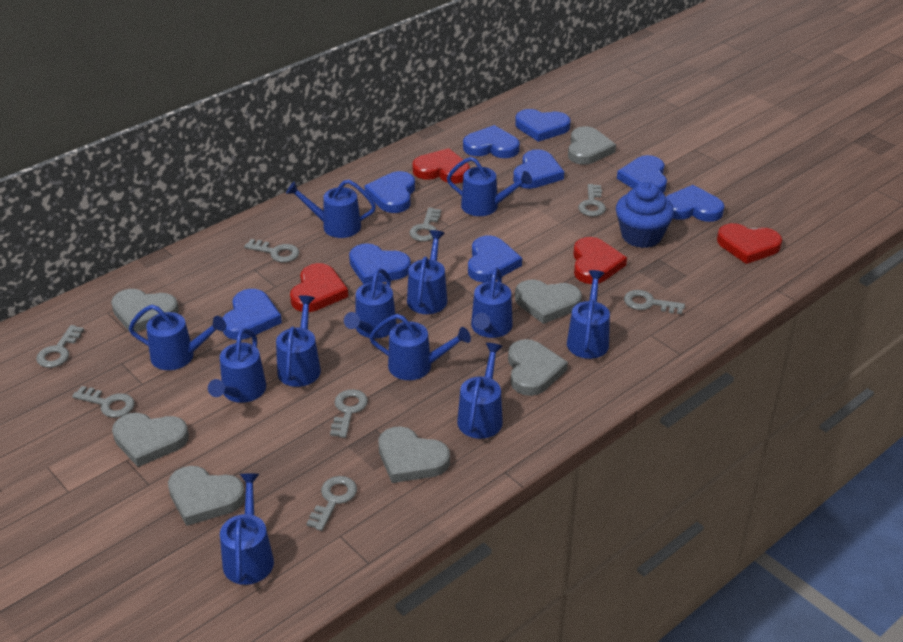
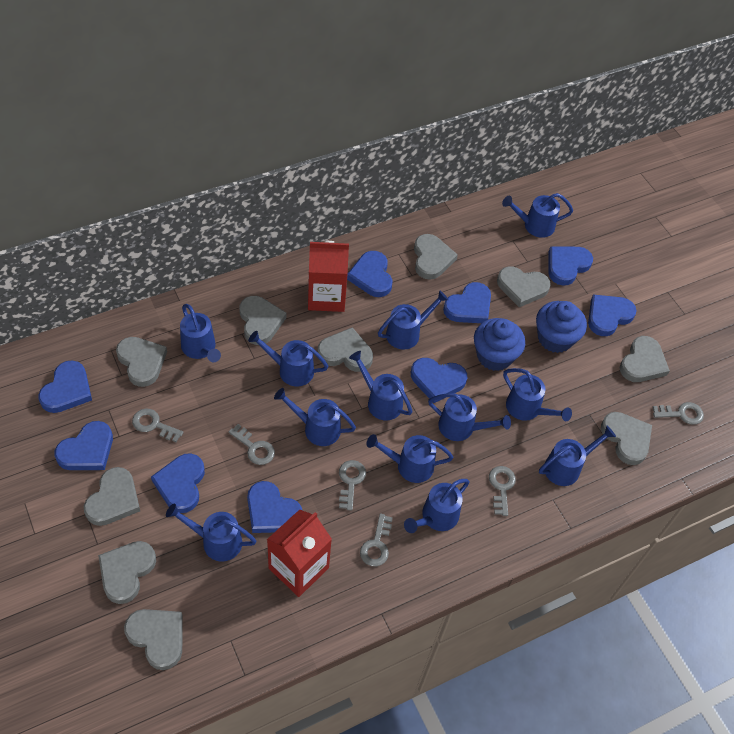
blue cupcake: 1 -> 2
grey heart: 7 -> 10
grey key: 8 -> 6
red carton: 0 -> 2
red heart: 4 -> 0

